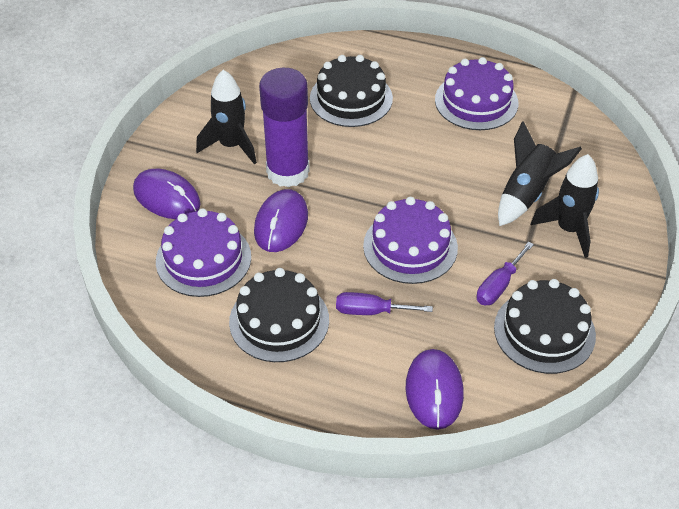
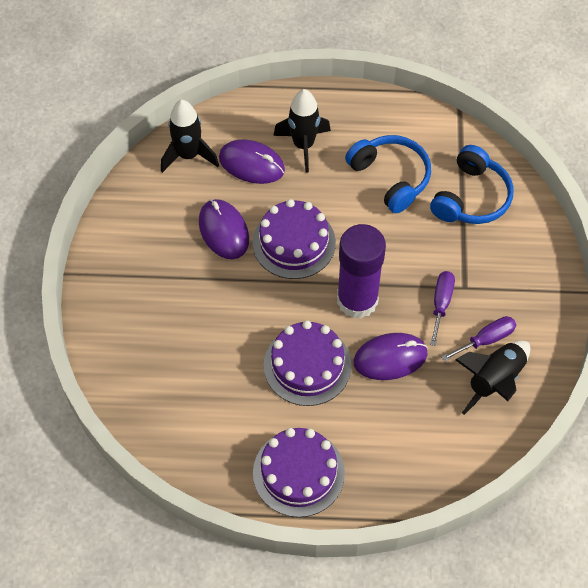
black cake: 3 -> 0
blue headphones: 0 -> 2

